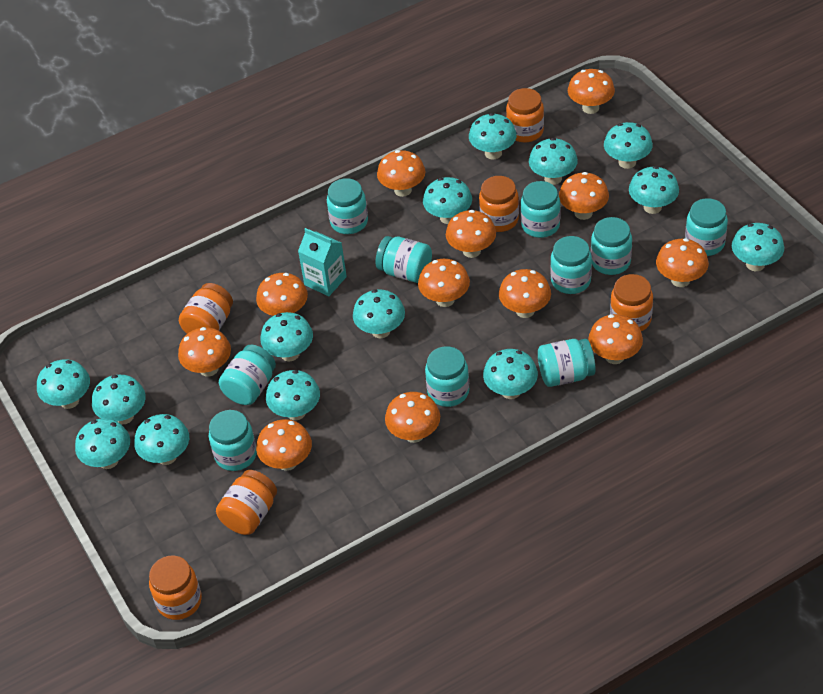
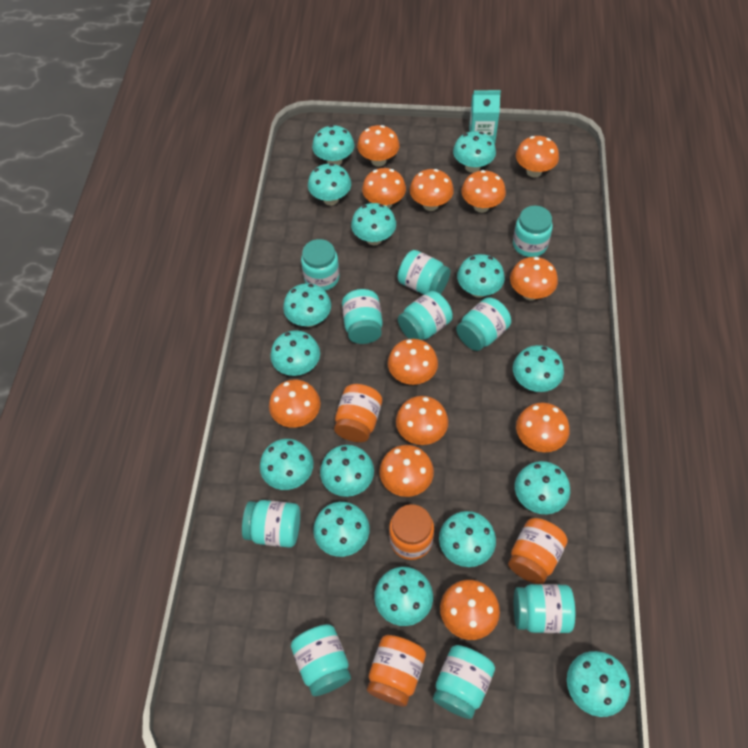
orange jar: 6 -> 4
turquoise mushroom: 14 -> 15

